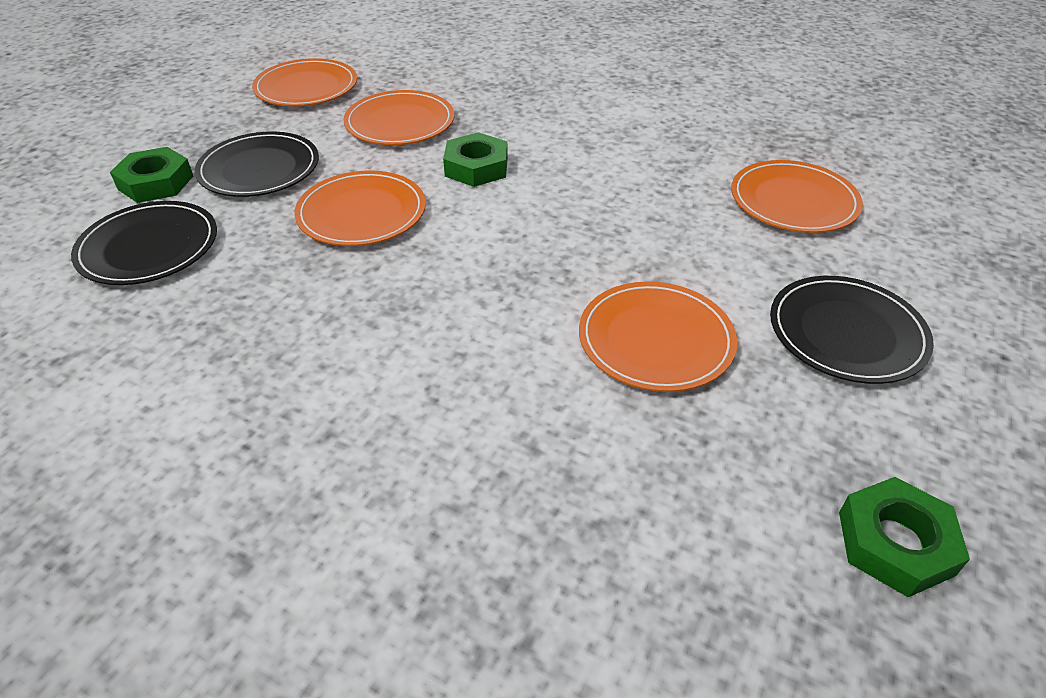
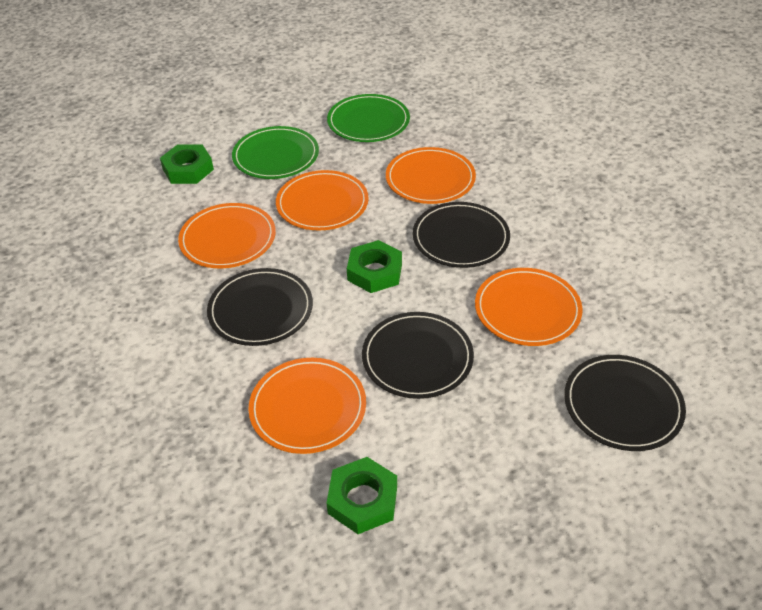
black plate: 3 -> 4
green plate: 0 -> 2

